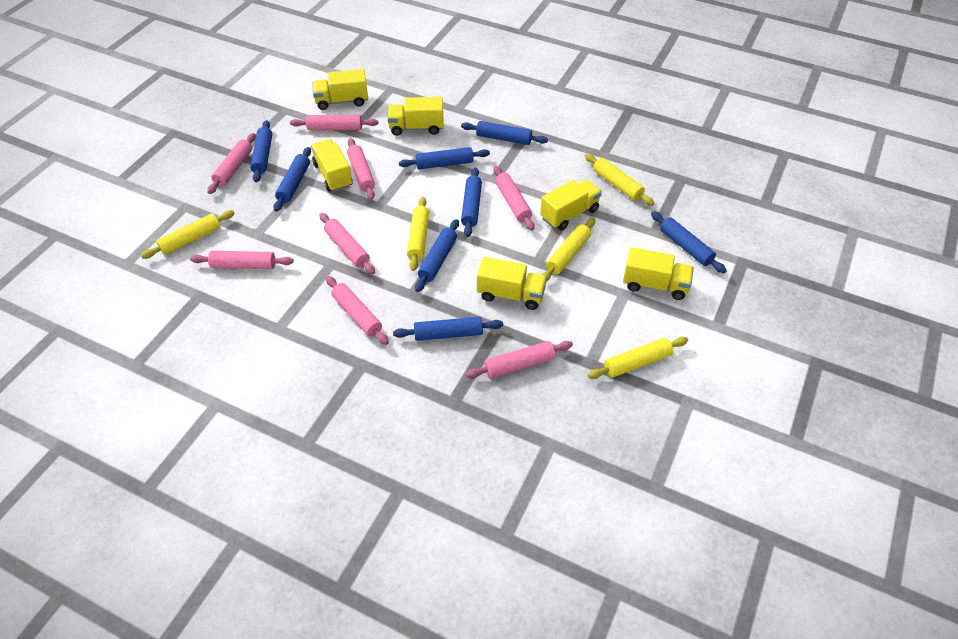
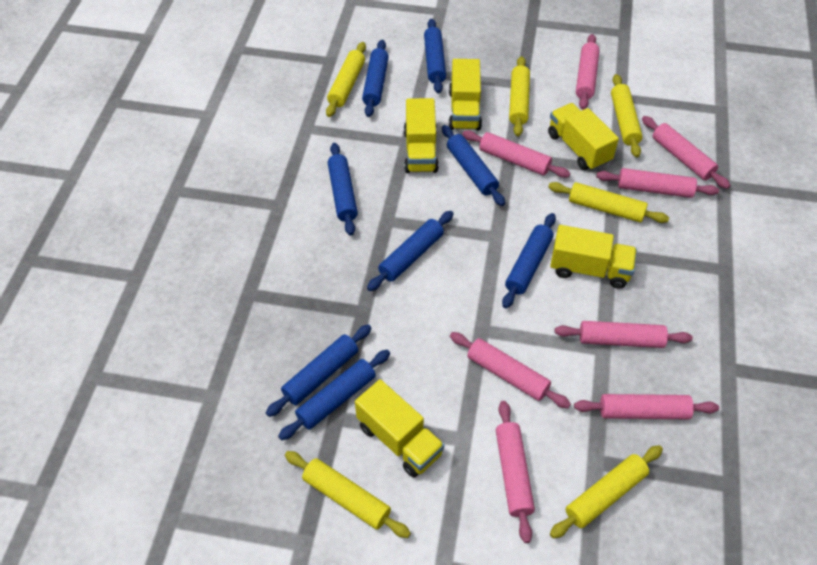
yellow rolling pin: 5 -> 6
yellow truck: 6 -> 5

